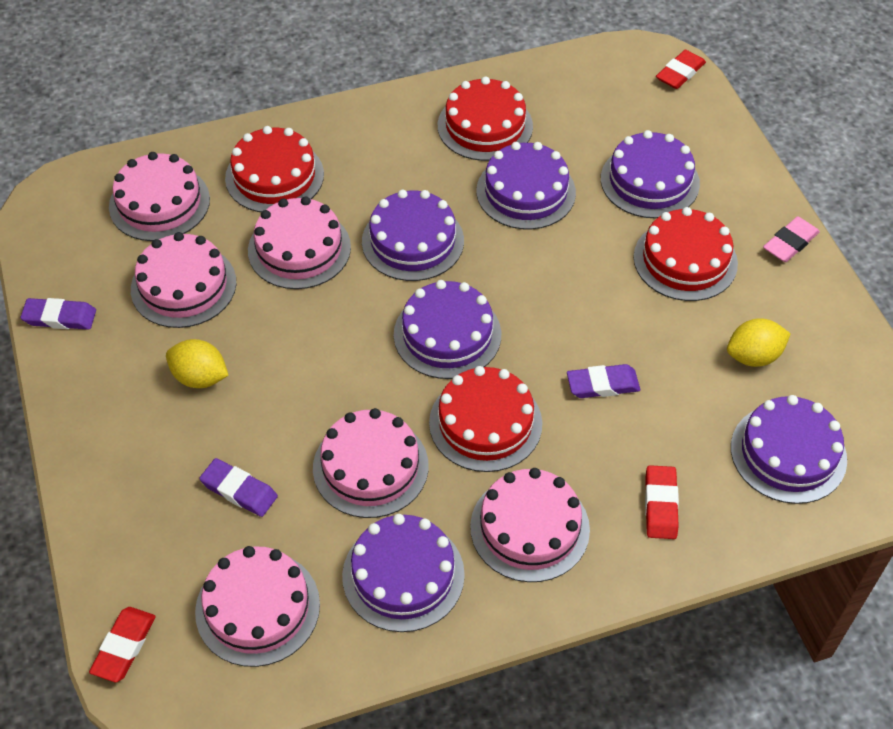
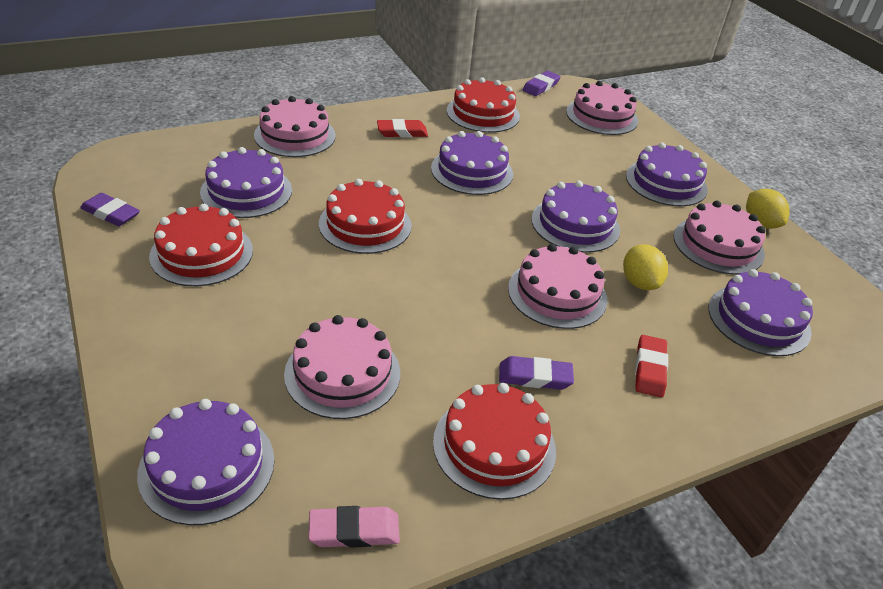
pink cake: 6 -> 5
red eraser: 3 -> 2

